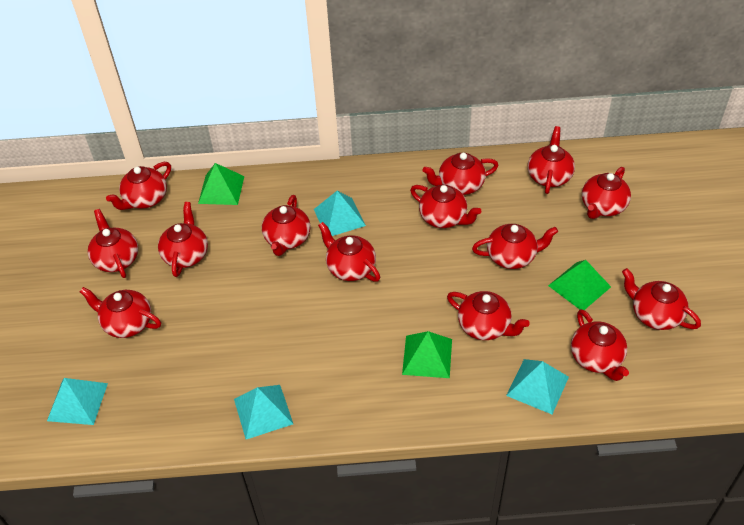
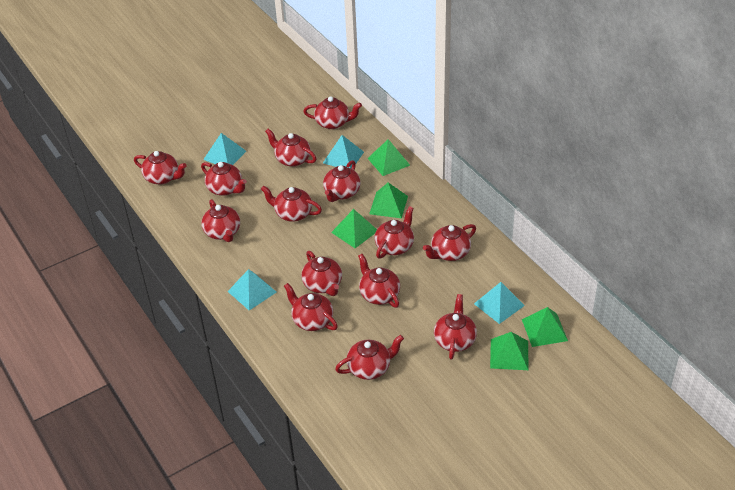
green pyramid: 3 -> 5

